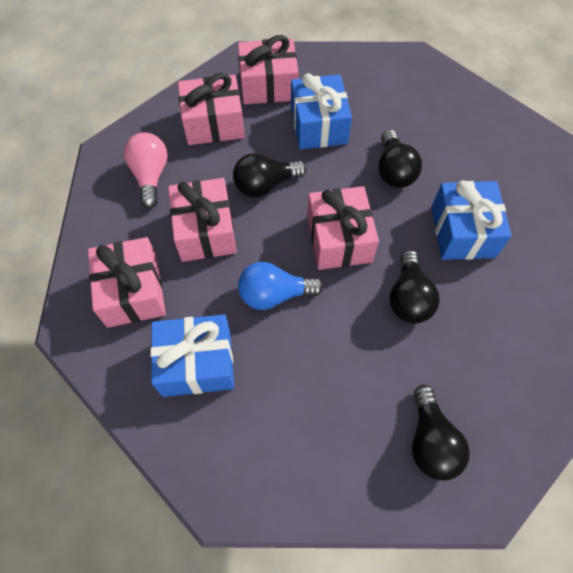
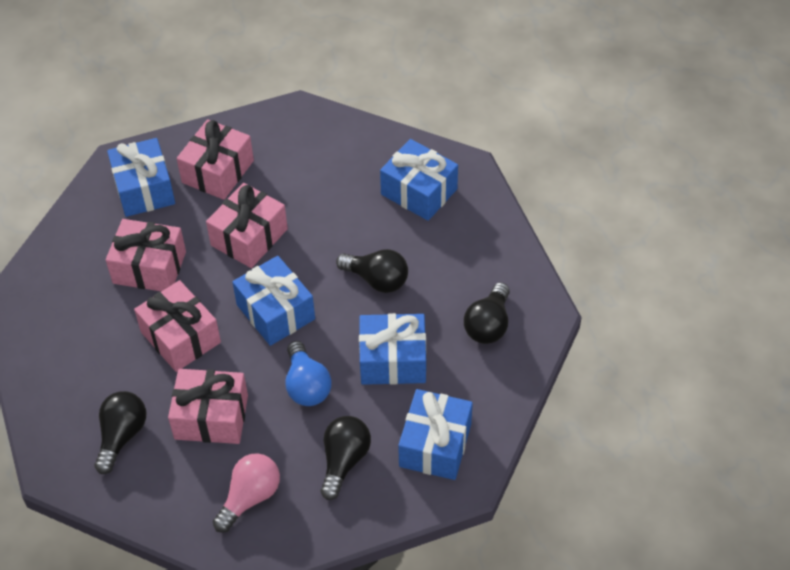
blue gift: 3 -> 5

